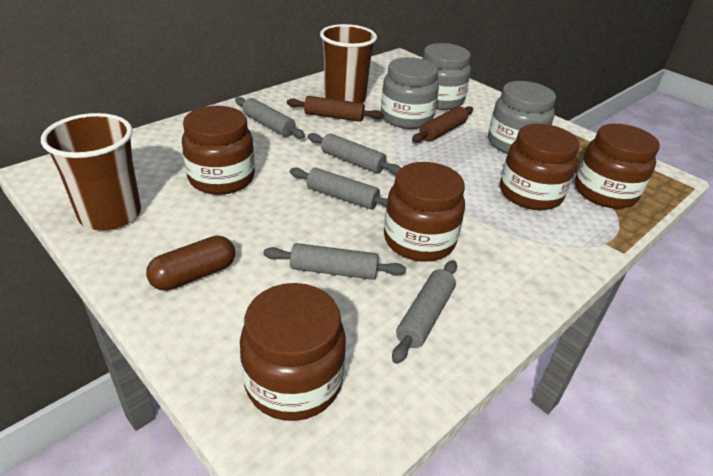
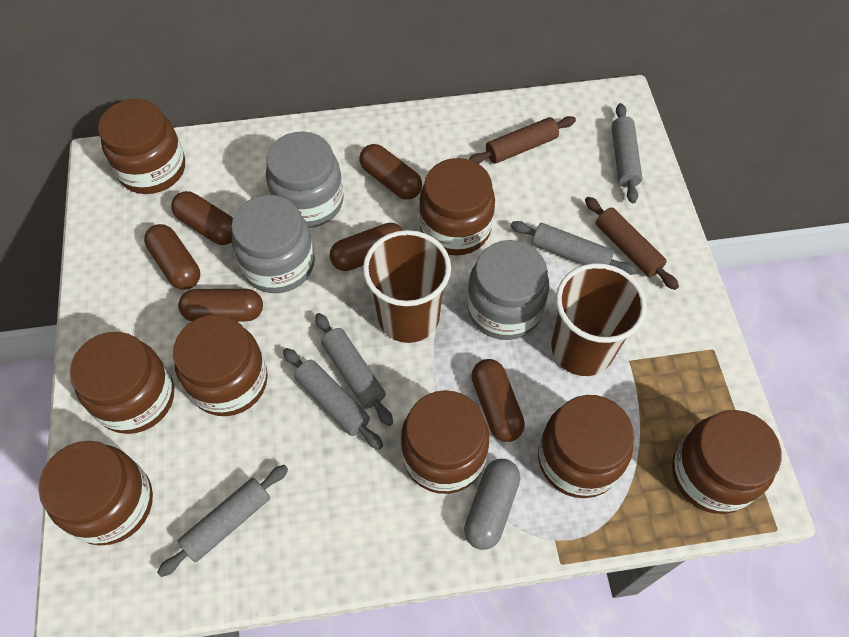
brown capsule: 1 -> 6
brown jar: 5 -> 8
grey capsule: 0 -> 1

